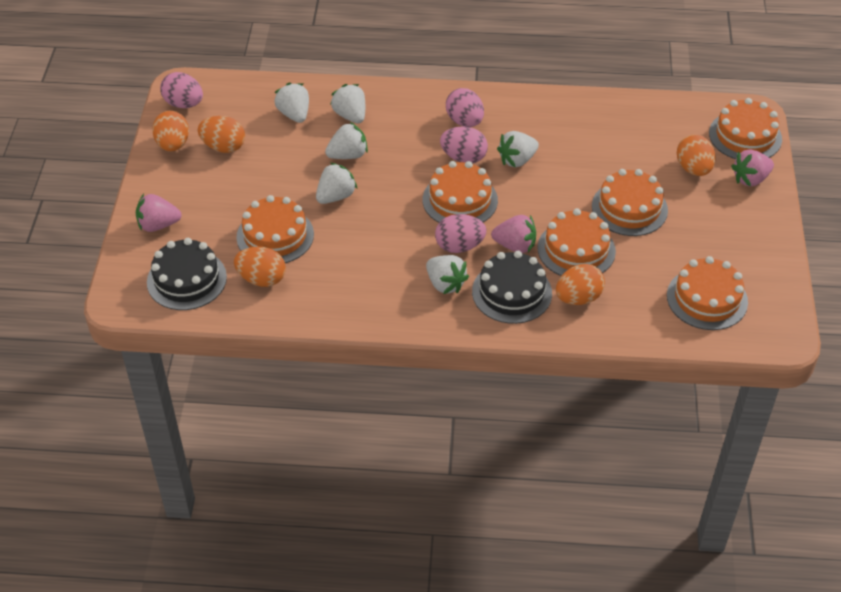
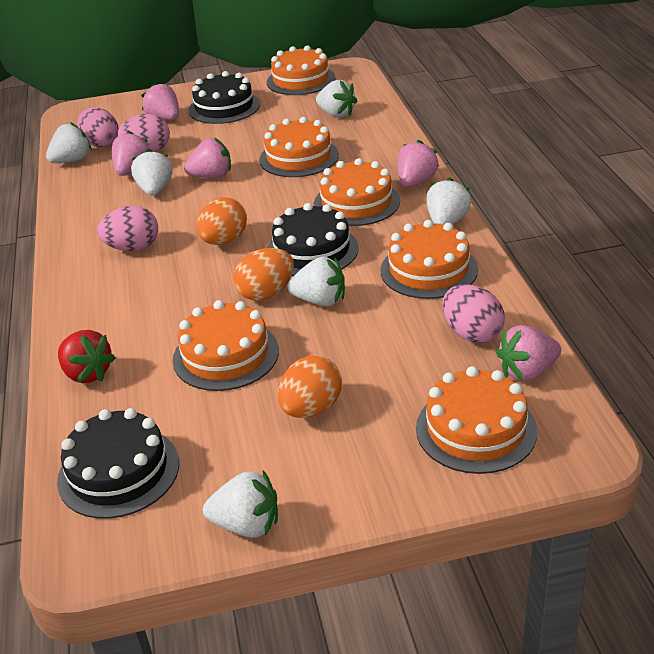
black cake: 2 -> 3
orange egg: 5 -> 3
pink strawberry: 3 -> 5
red strawberry: 0 -> 1

